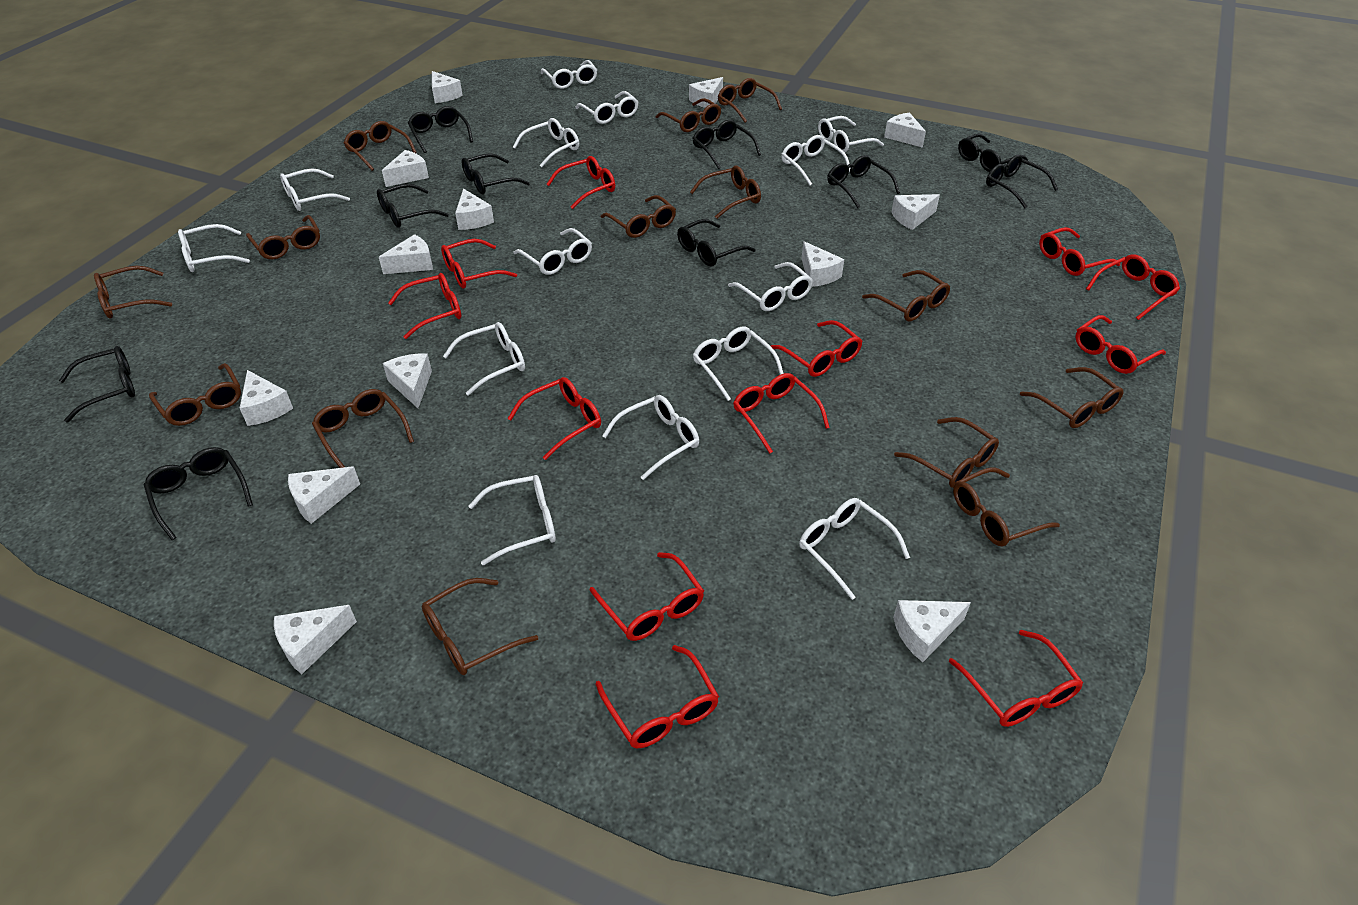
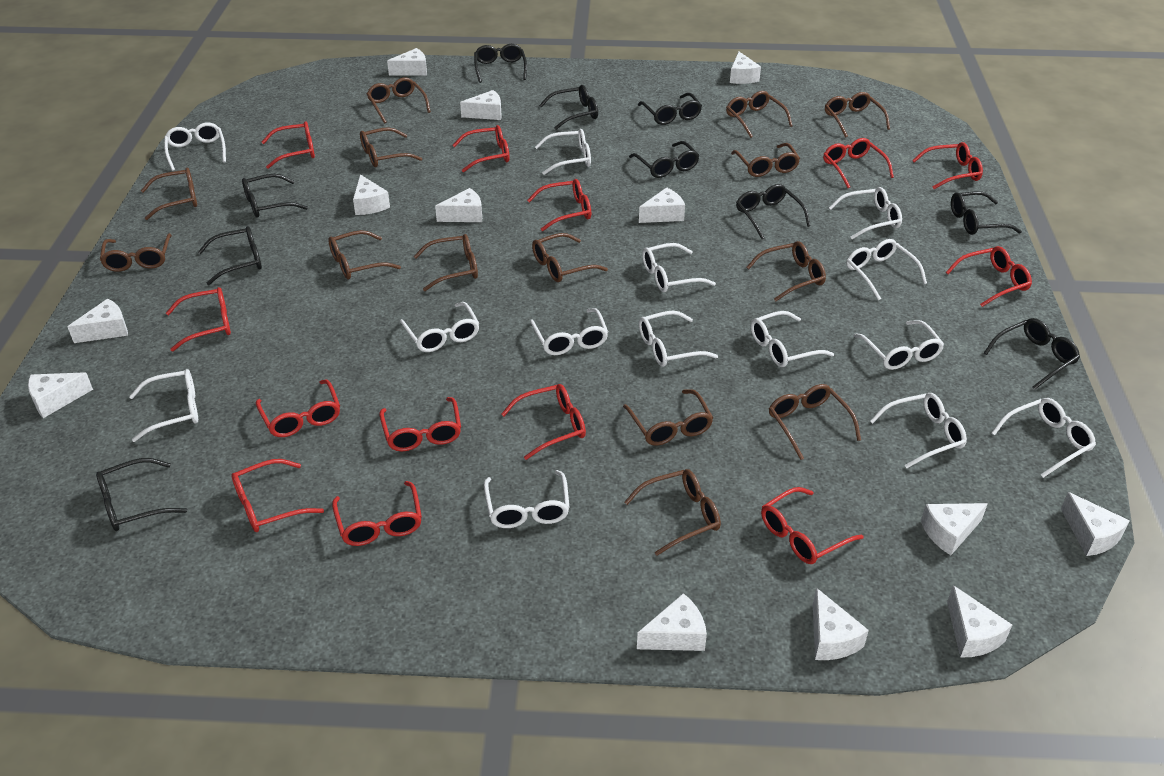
red glasses: 12 -> 13

